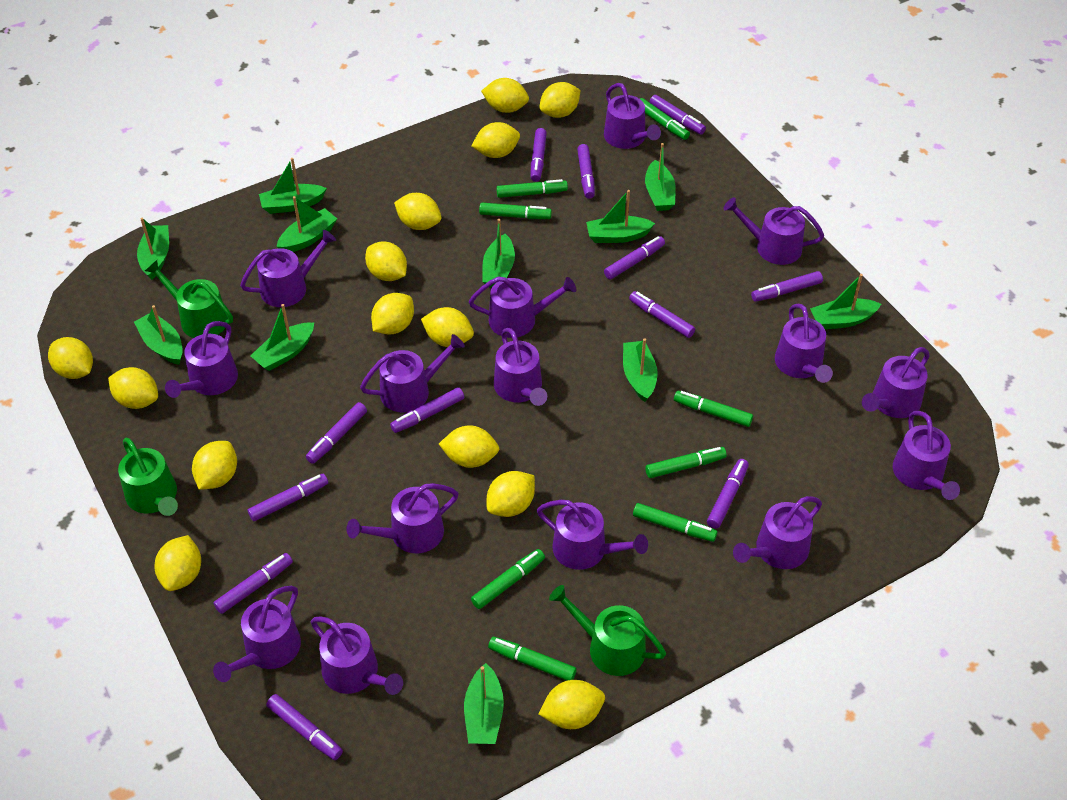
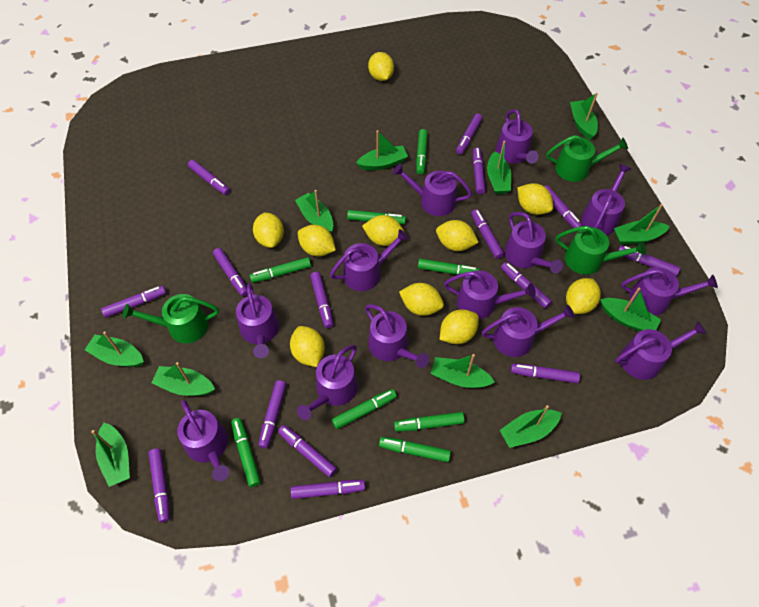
purple marker: 12 -> 15
purple watering can: 15 -> 13
yellow lemon: 14 -> 10

